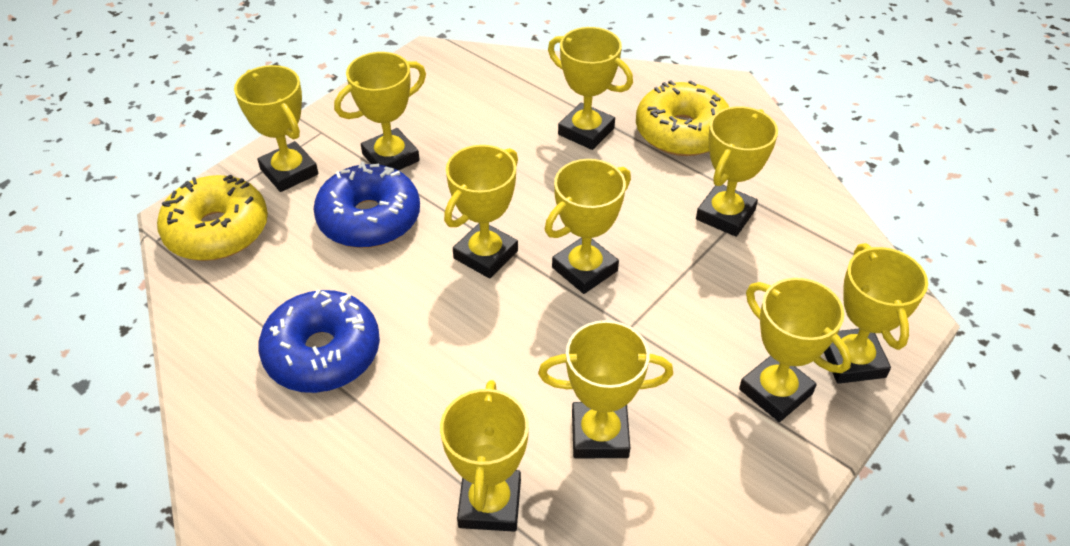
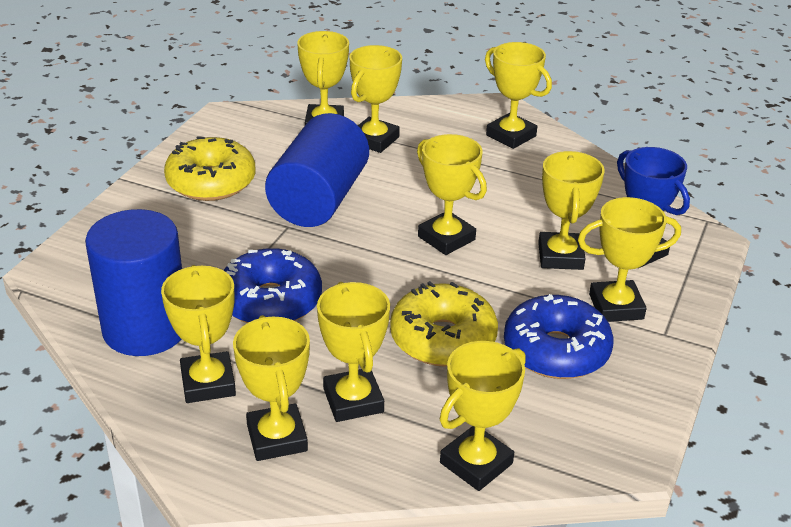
blue cylinder: 0 -> 2
blue trophy: 0 -> 1

